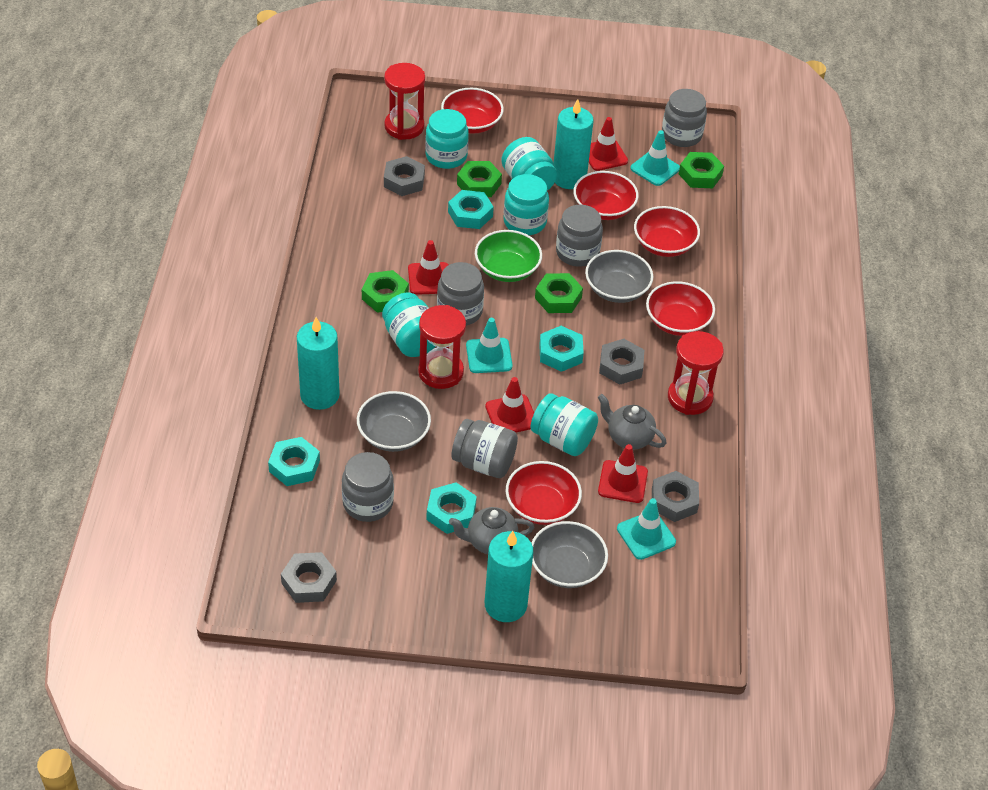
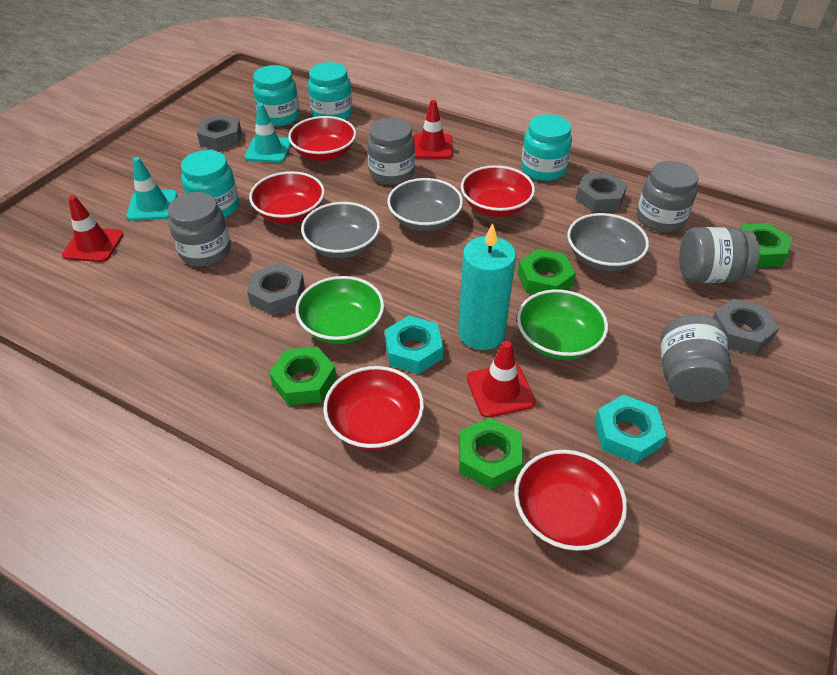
green bowl: 1 -> 2
grey teapot: 2 -> 0
red hourglass: 3 -> 0
red traffic cone: 4 -> 3
turquoise candle: 3 -> 1
turquoise jar: 5 -> 4
turquoise nut: 4 -> 2
turquoise traffic cone: 3 -> 2

